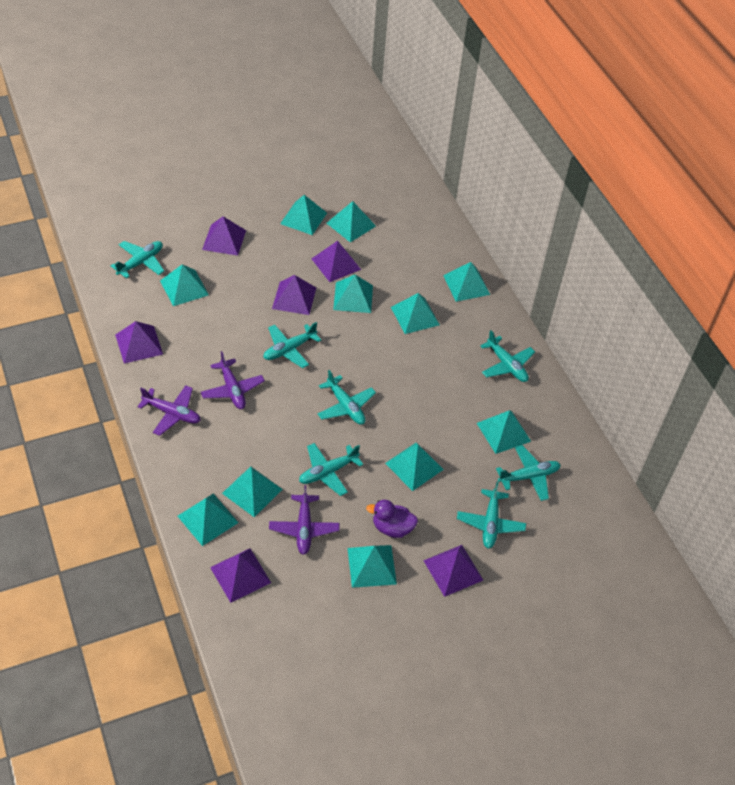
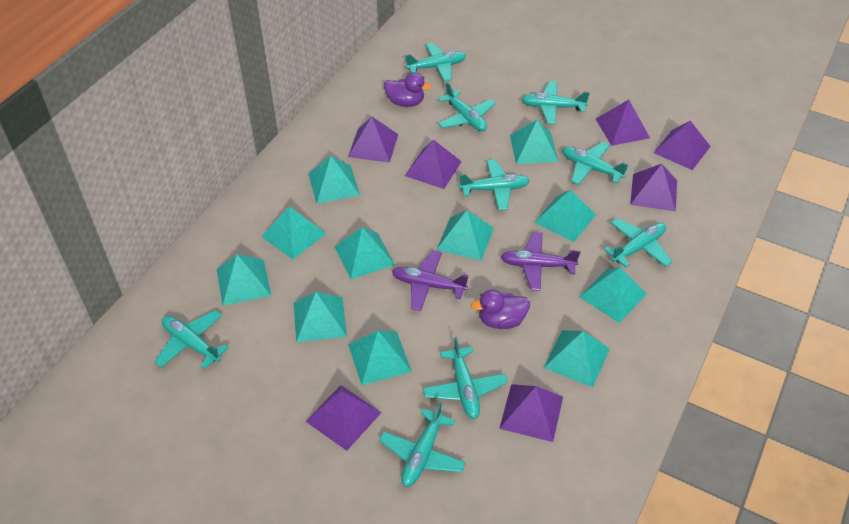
purple duck: 1 -> 2
purple plane: 3 -> 2
purple pyramid: 6 -> 7
turquoise plane: 7 -> 9

